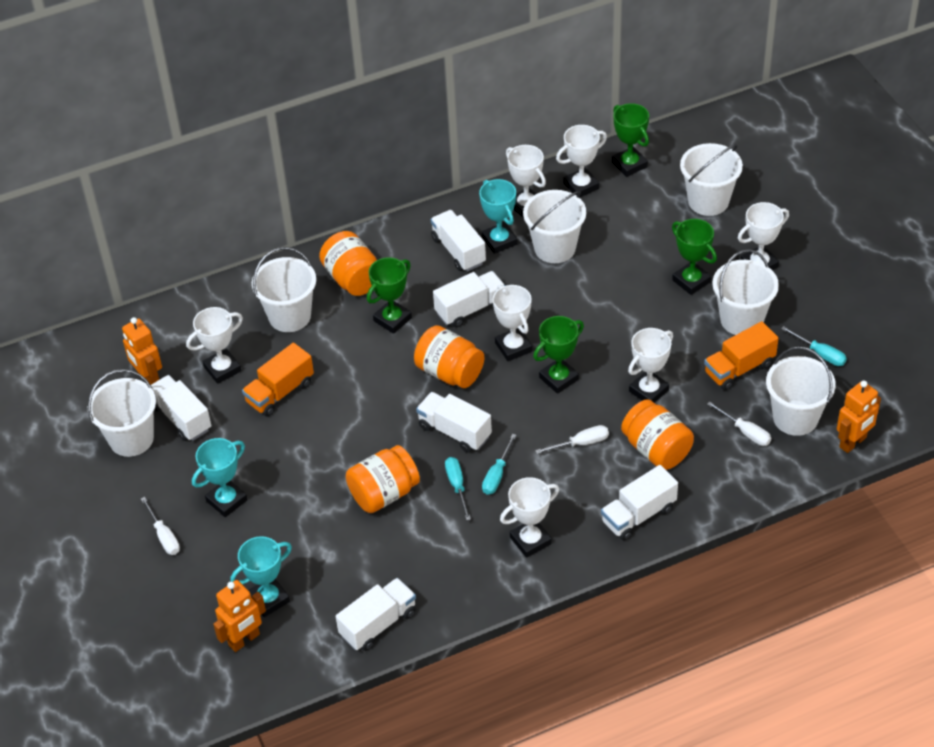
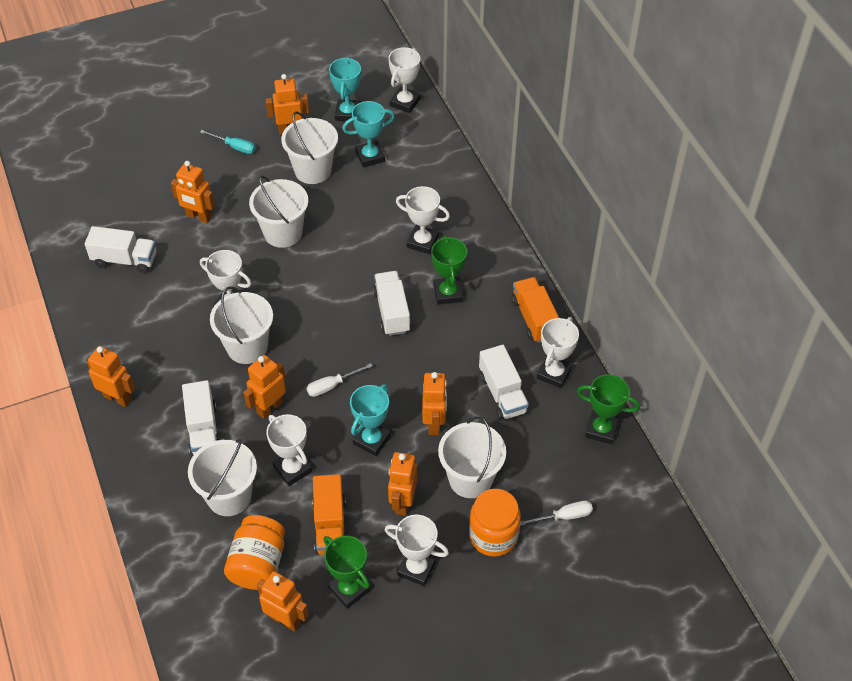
green trophy: 4 -> 3
orange jar: 4 -> 2
orange robot: 3 -> 7
turquoise screwdriver: 3 -> 1
white bucket: 6 -> 5
white screwdriver: 3 -> 2
white trophy: 7 -> 6
white truck: 6 -> 4

